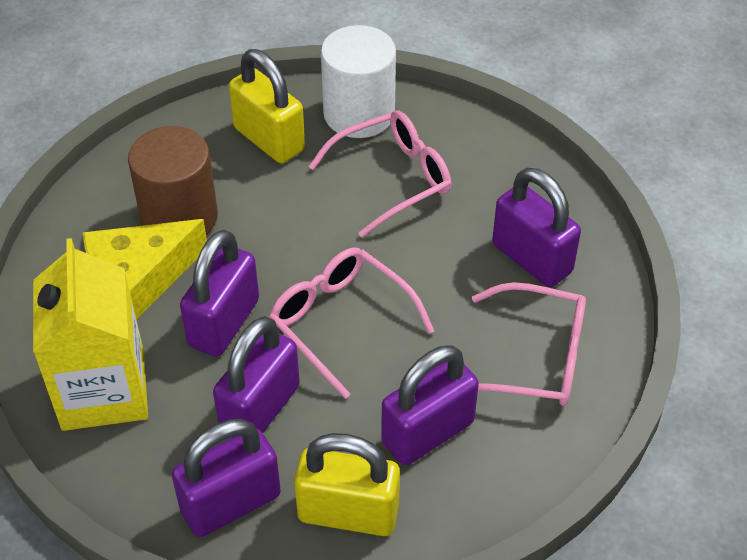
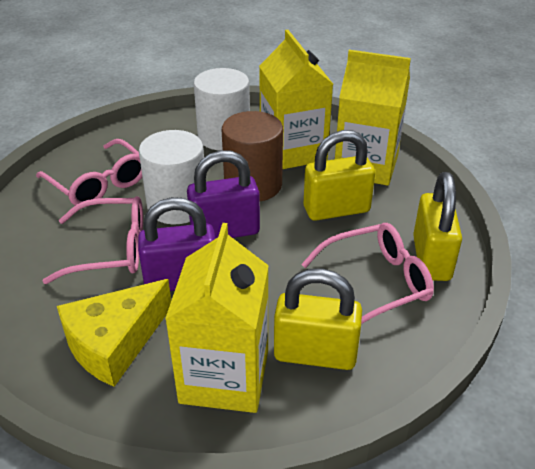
purple padlock: 5 -> 2
white cylinder: 1 -> 2
yellow carton: 1 -> 3
yellow padlock: 2 -> 3

